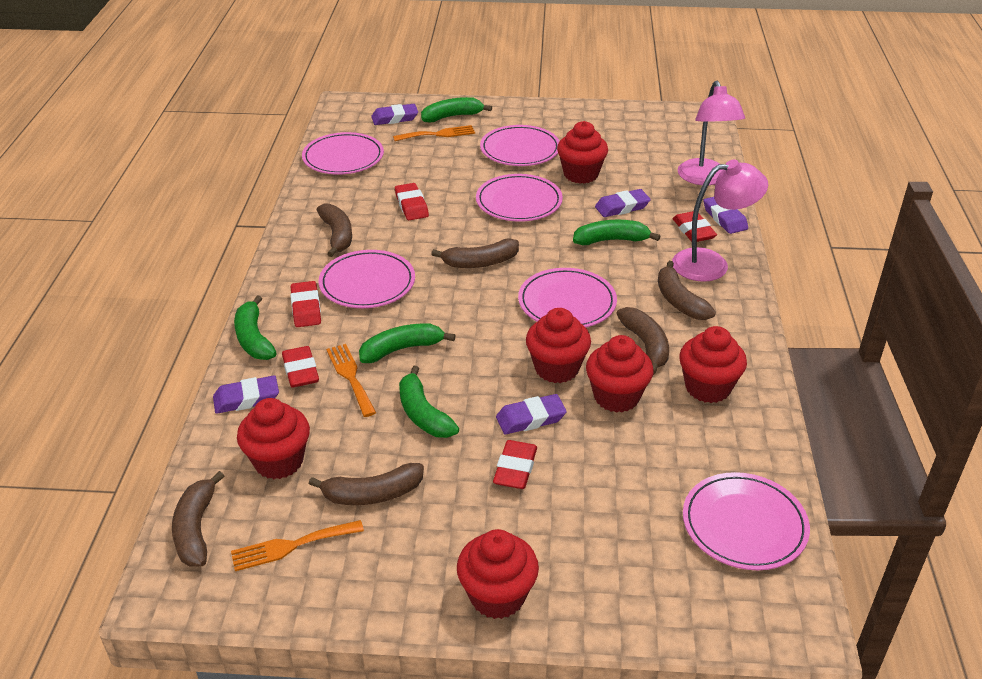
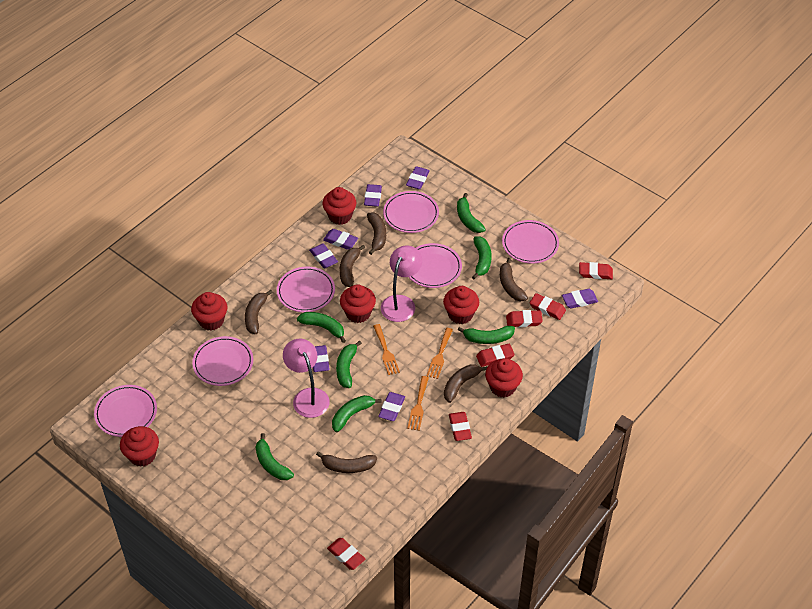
green banana: 5 -> 7
purple eraser: 5 -> 7
red eraser: 5 -> 6

